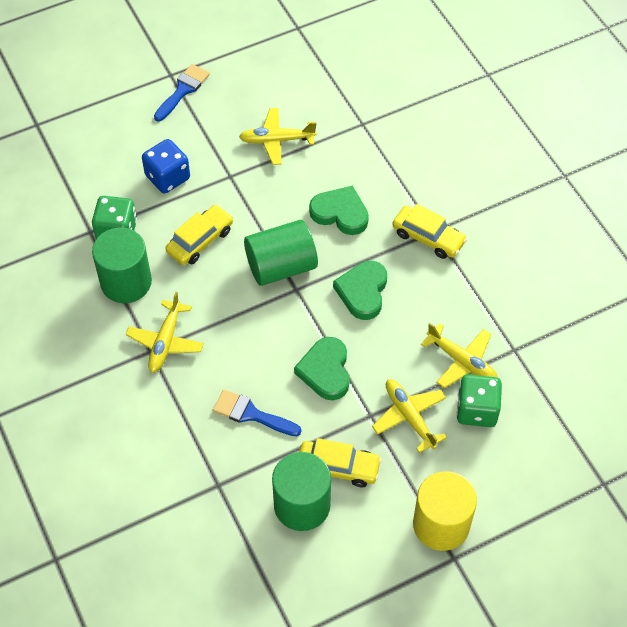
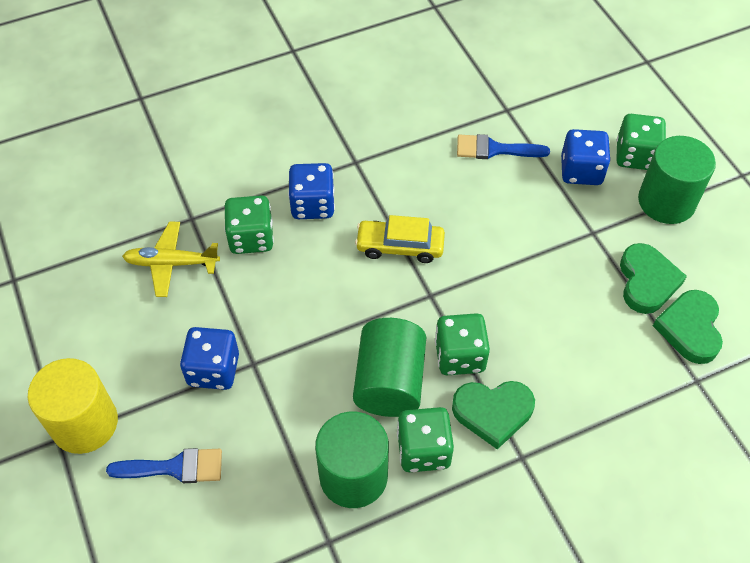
blue dice: 1 -> 3
green dice: 2 -> 4
yellow car: 3 -> 1
yellow plane: 4 -> 1

